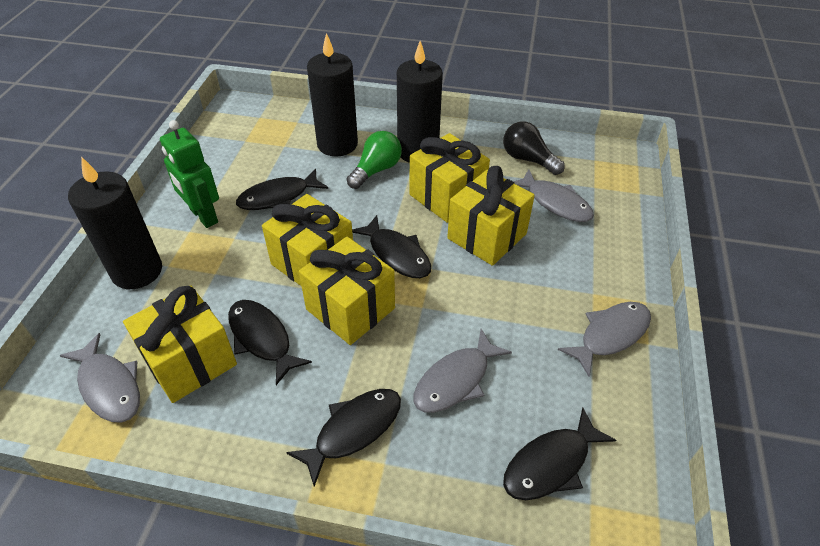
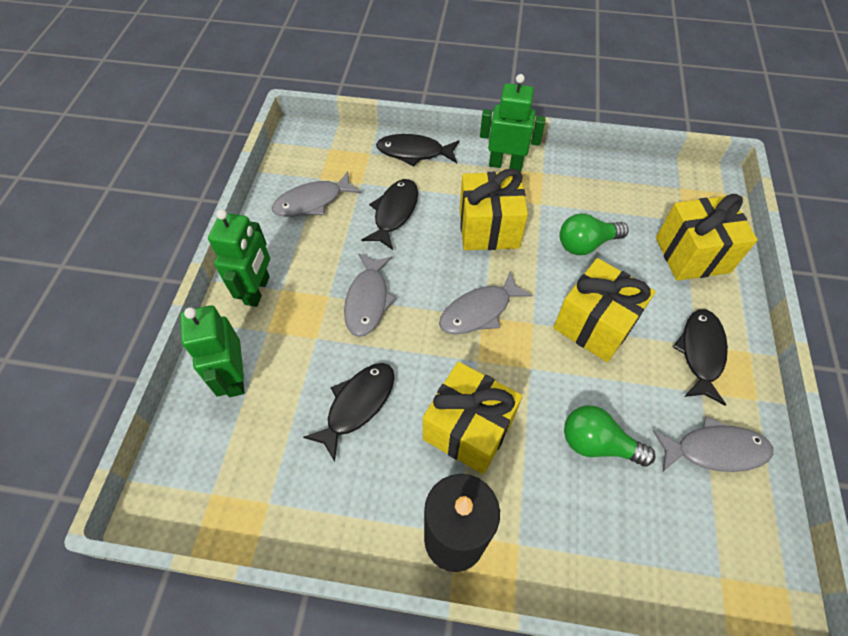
black candle: 3 -> 1
black fish: 5 -> 4
black light bulb: 1 -> 0
green light bulb: 1 -> 2
green robot: 1 -> 3
yellow gift: 5 -> 4

